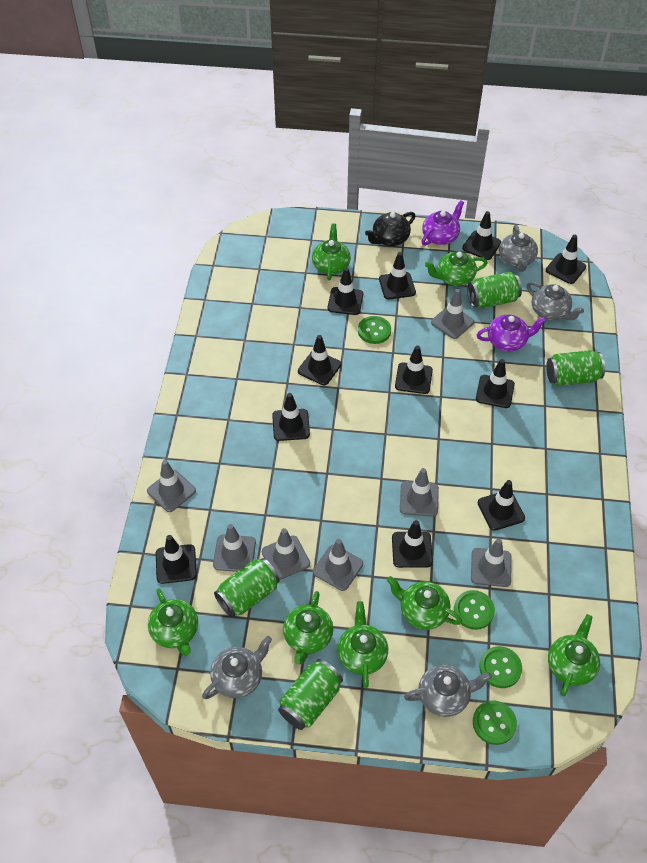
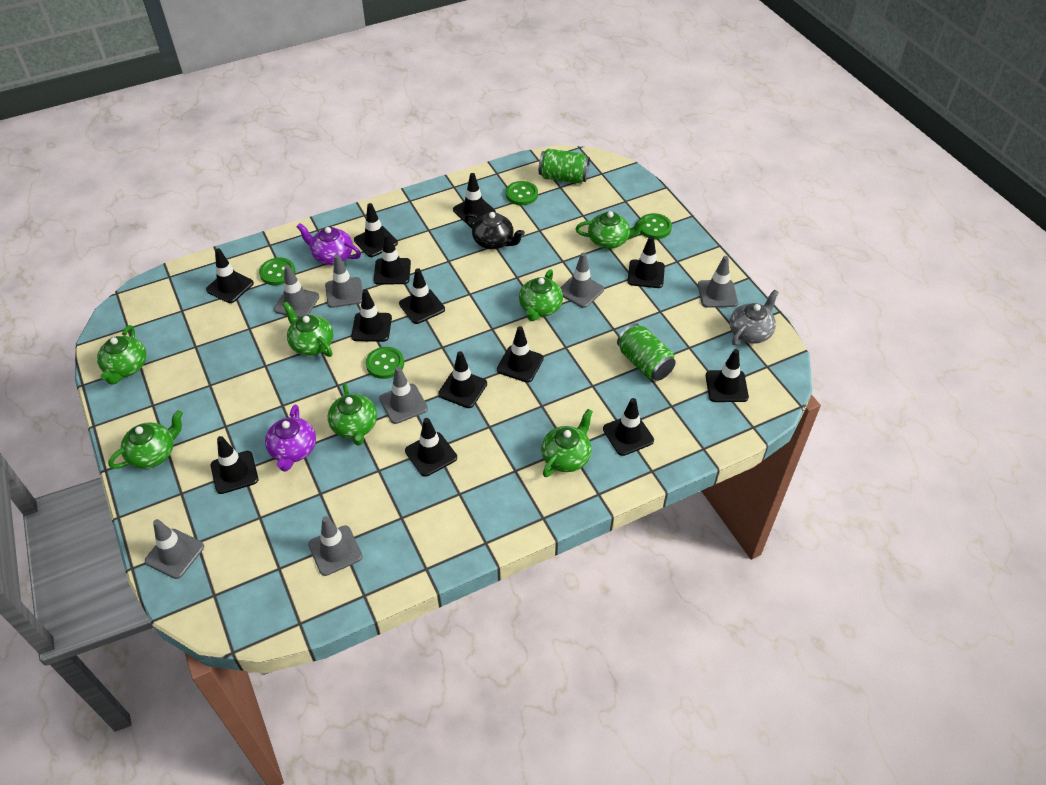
black traffic cone: 11 -> 13
green can: 4 -> 2
grey teapot: 4 -> 1

